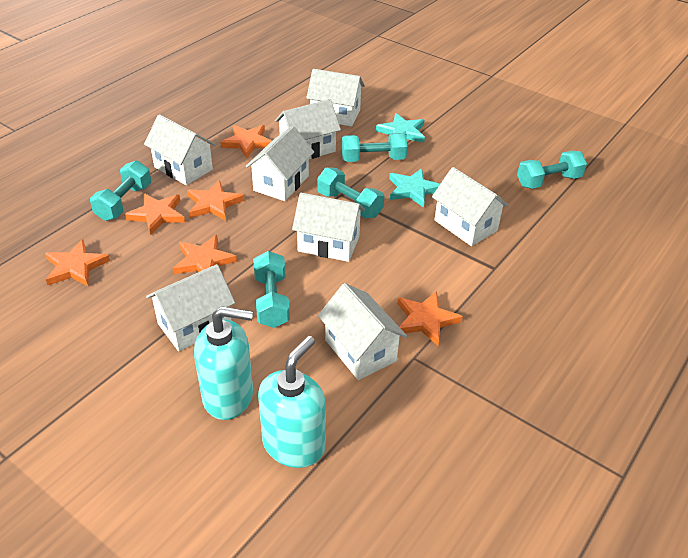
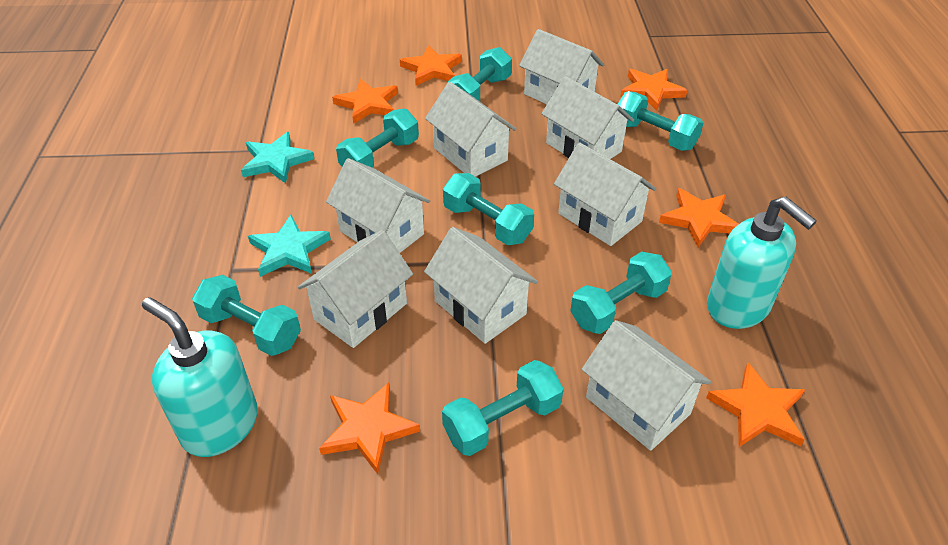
turquoise dumbbell: 5 -> 7

